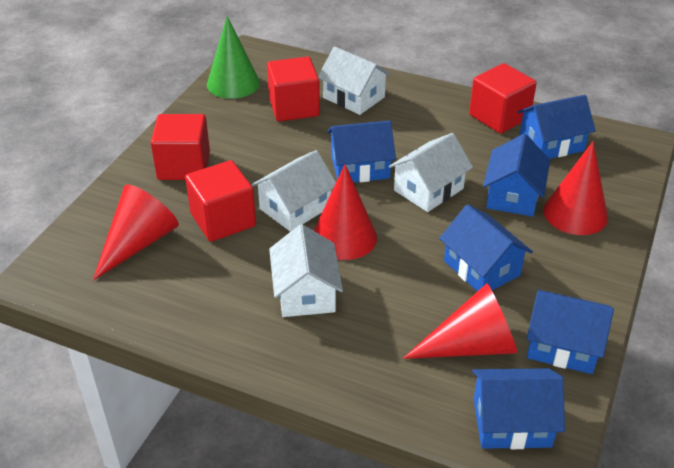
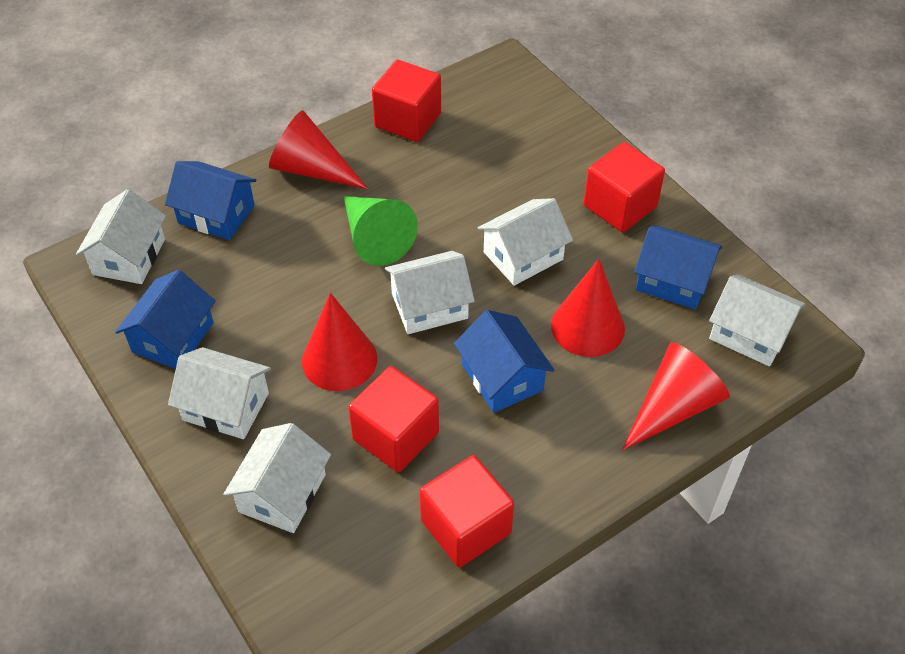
blue house: 6 -> 4
white house: 4 -> 6

